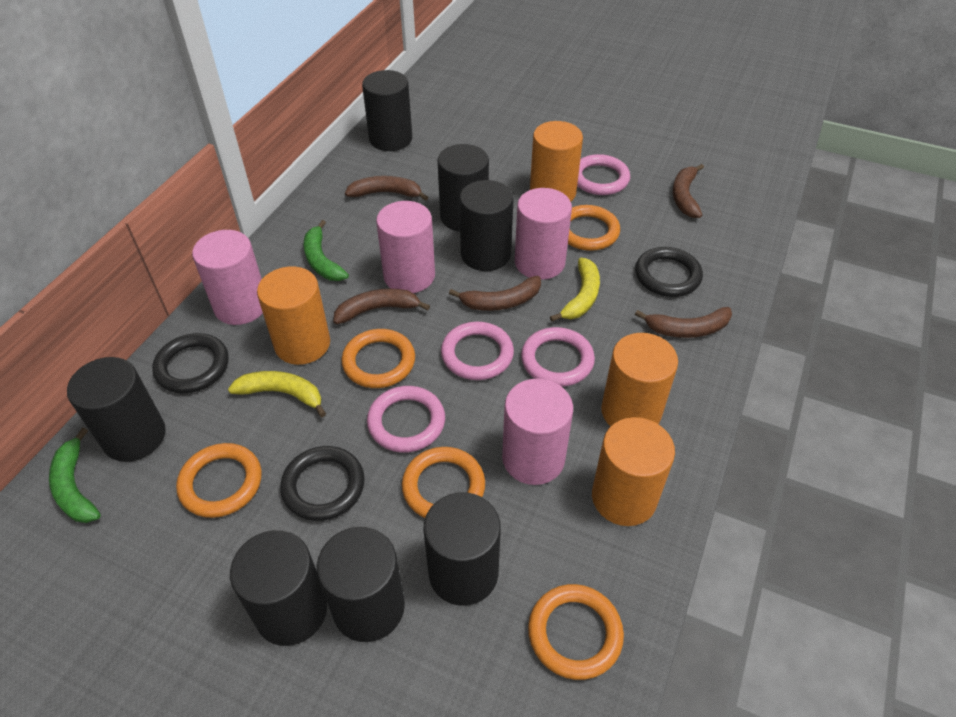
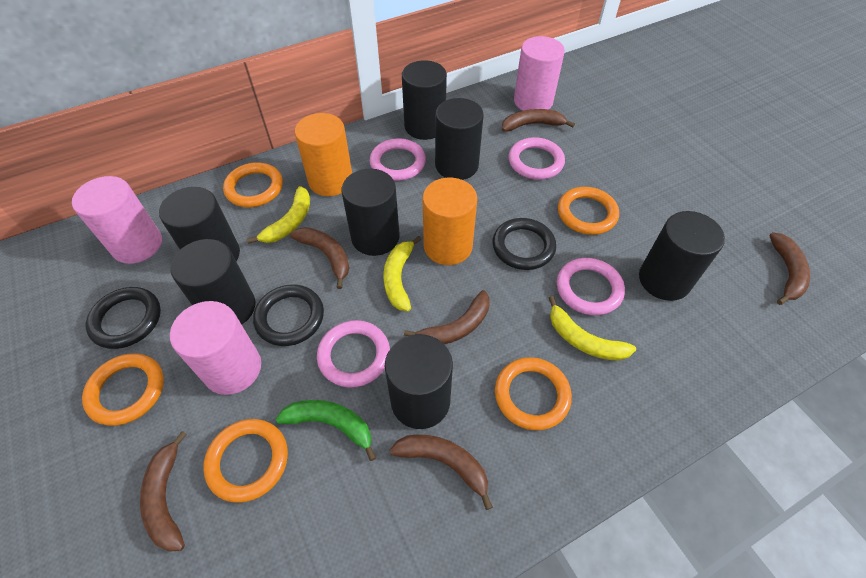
brown banana: 5 -> 6
green banana: 2 -> 1
orange cylinder: 4 -> 2
pink cylinder: 4 -> 3
yellow banana: 2 -> 3

